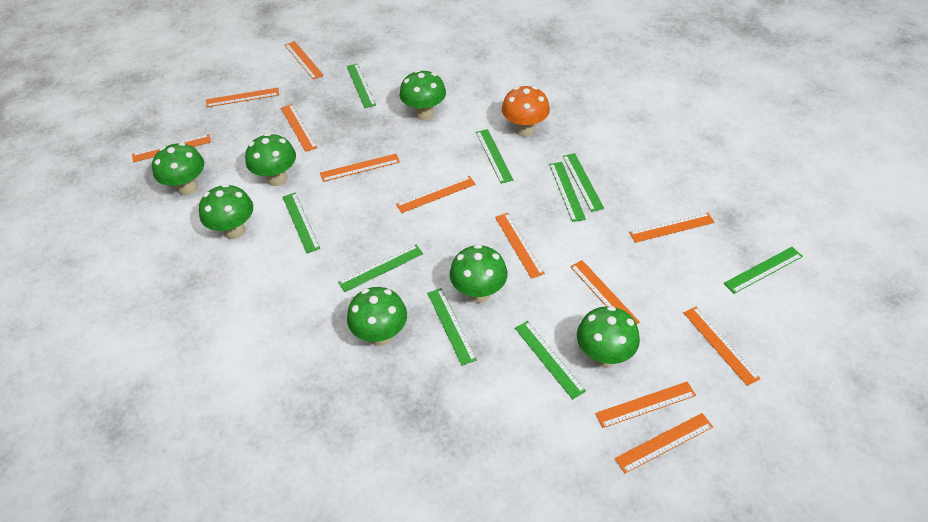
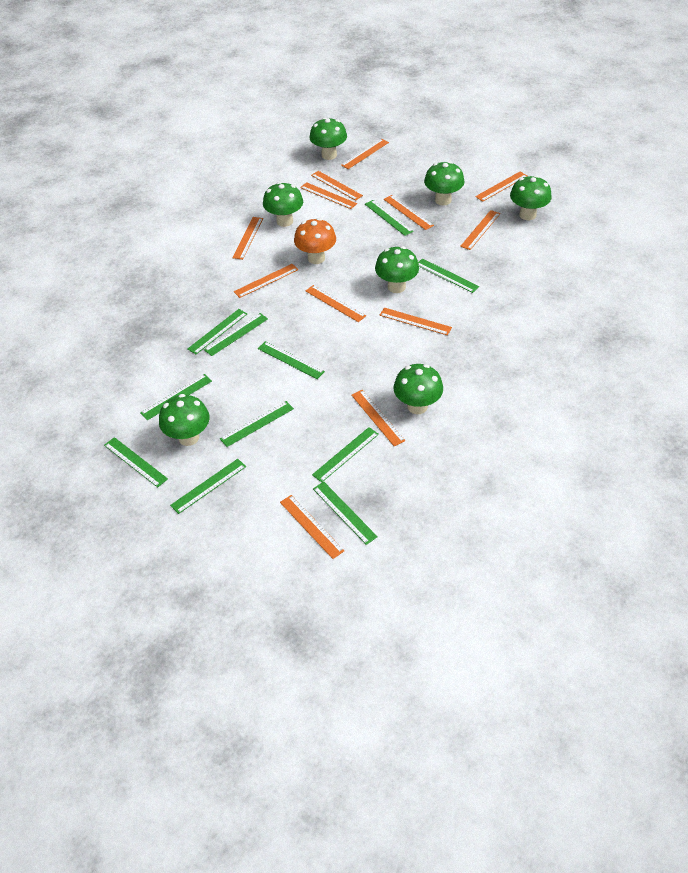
green ruler: 9 -> 11

